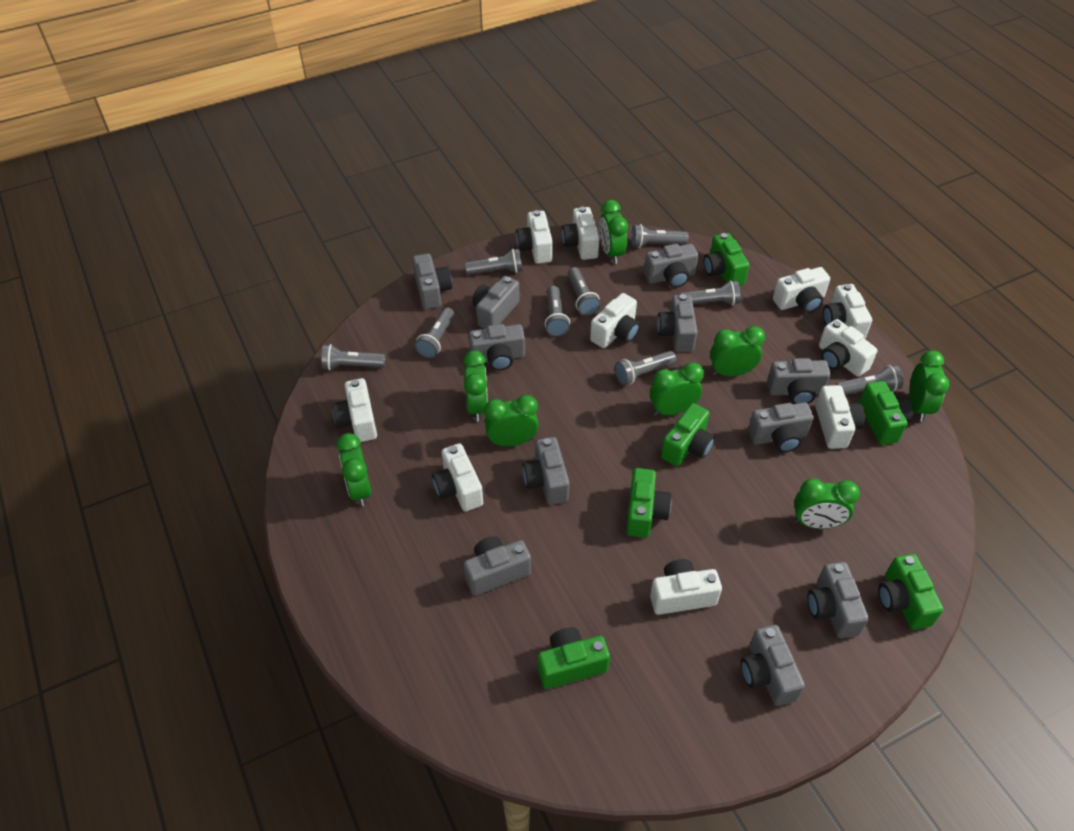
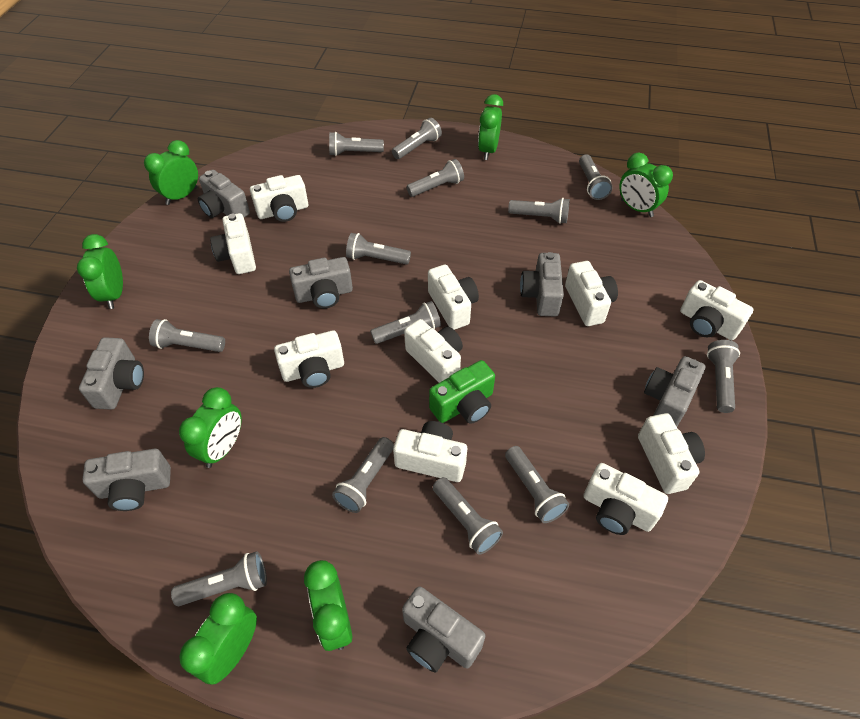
green camera: 6 -> 1
green clock: 8 -> 7
grey camera: 11 -> 7
grey flashlight: 9 -> 13

